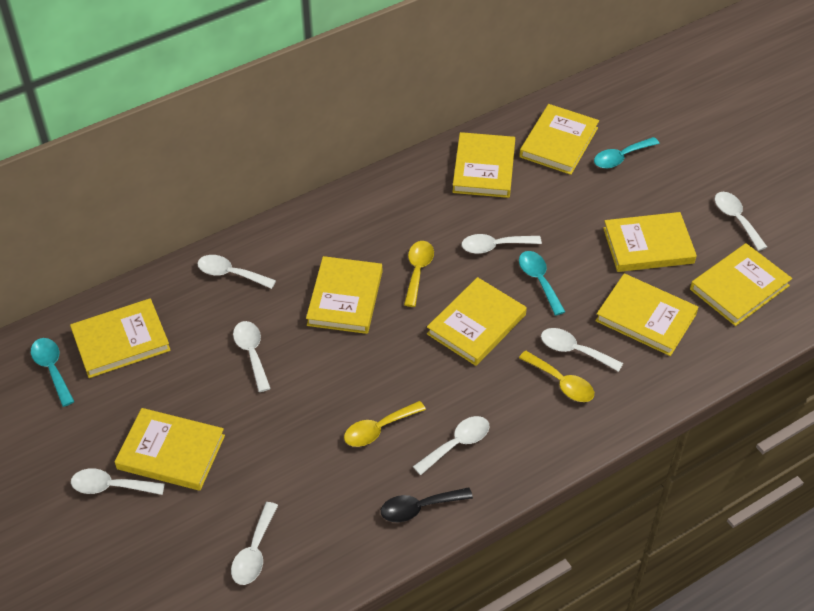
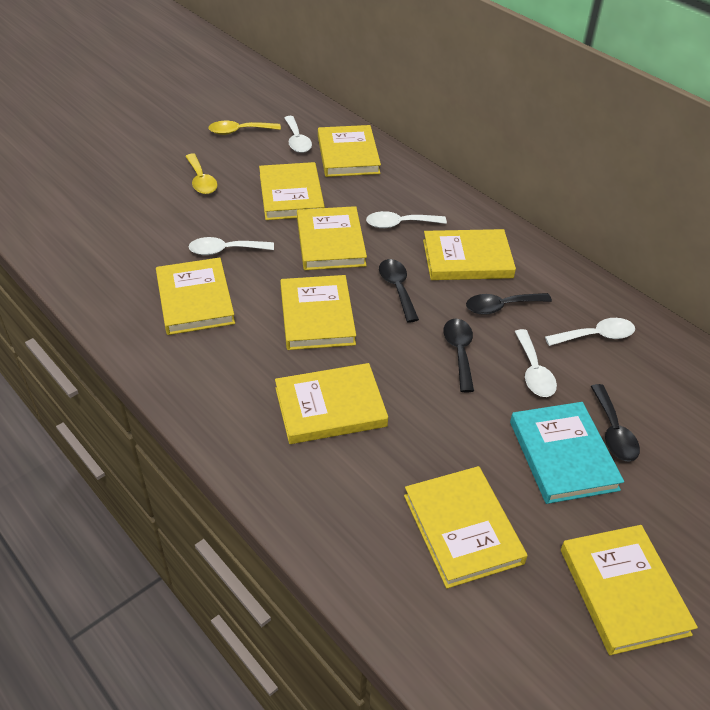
black spoon: 1 -> 4
turquoise book: 0 -> 1
turquoise spoon: 3 -> 0
white spoon: 8 -> 5
yellow spoon: 3 -> 2

